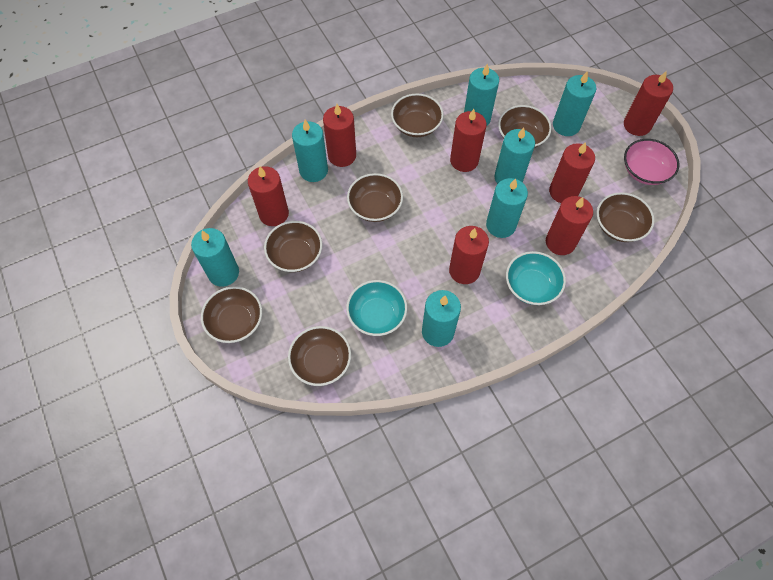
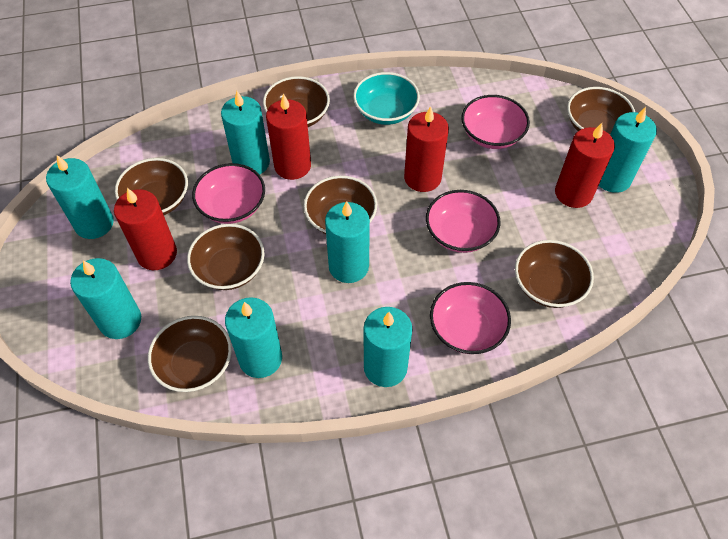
pink bowl: 1 -> 4
red candle: 7 -> 4
turquoise bowl: 2 -> 1

